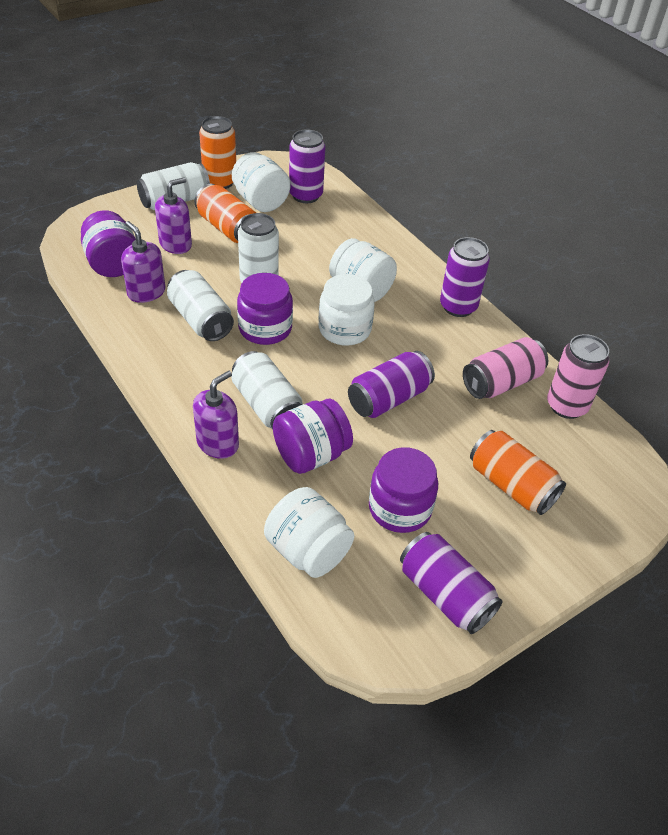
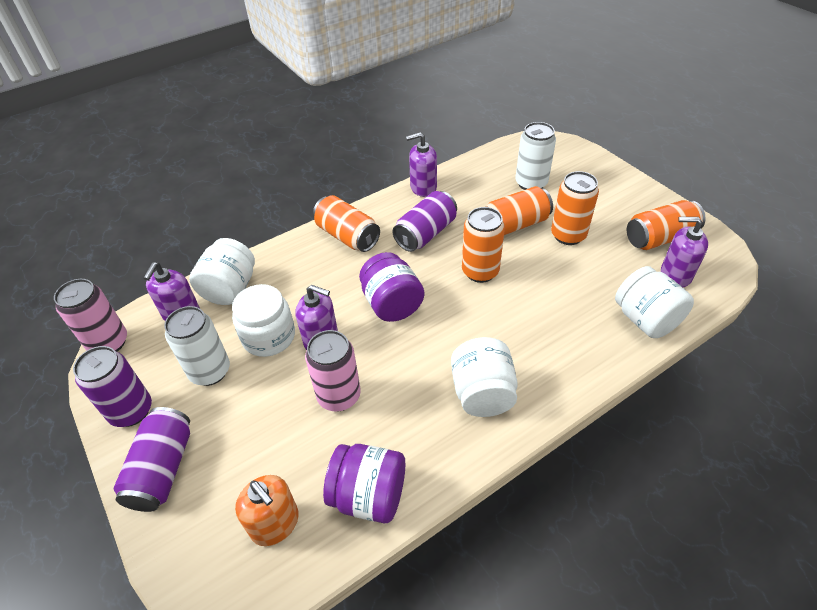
orange can: 3 -> 5
orange soap dispenser: 0 -> 1
purple can: 4 -> 3
purple jar: 4 -> 2
purple soap dispenser: 3 -> 4
white can: 4 -> 2

